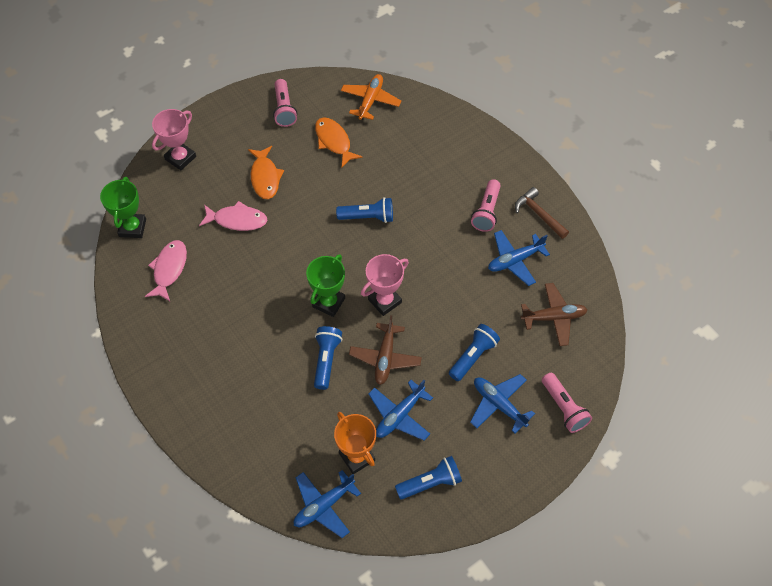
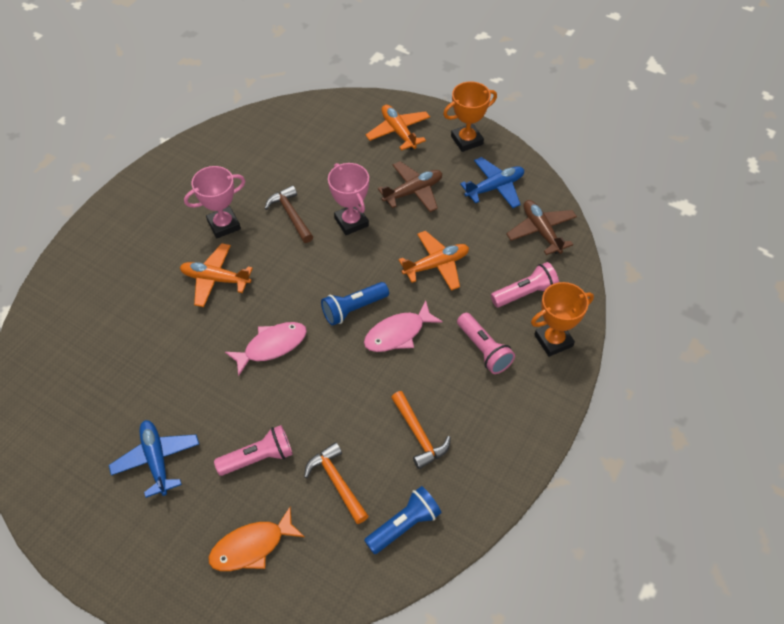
blue flashlight: 4 -> 2
blue plane: 4 -> 2
green trophy: 2 -> 0
orange fish: 2 -> 1
orange hammer: 0 -> 2
orange plane: 1 -> 3
orange trophy: 1 -> 2

